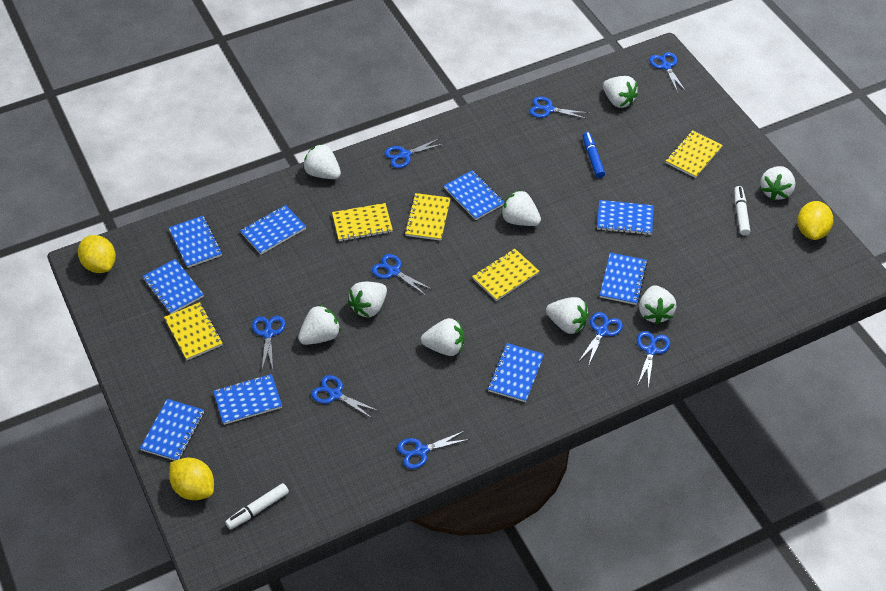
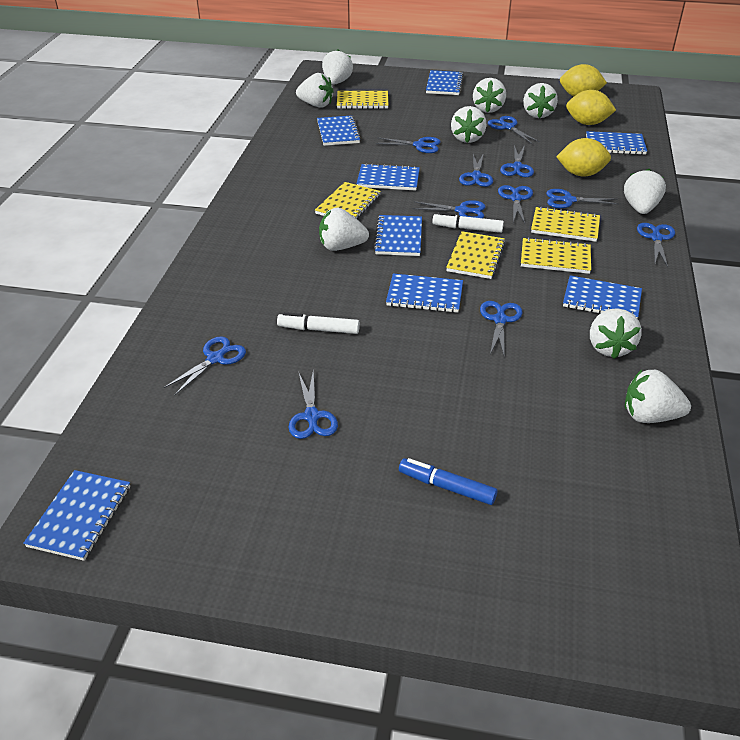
blue notebook: 9 -> 8
blue scissors: 9 -> 11

